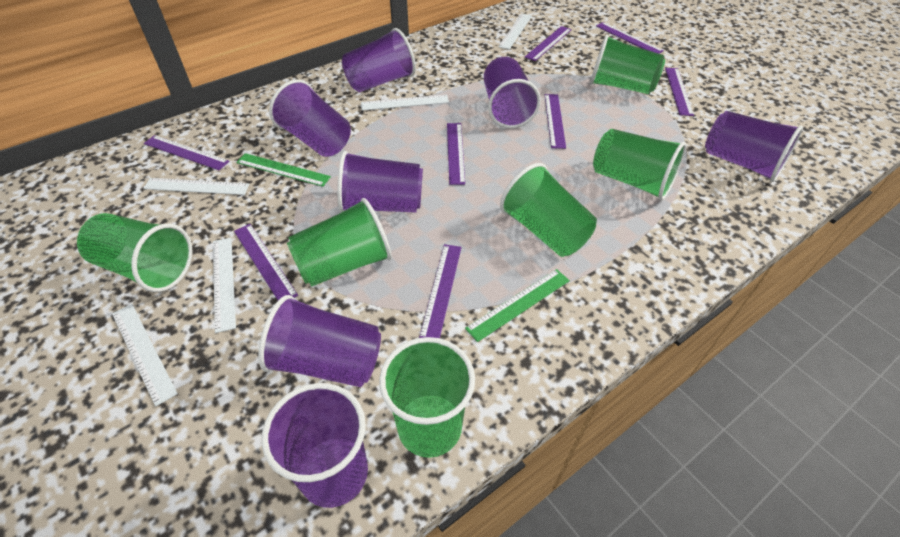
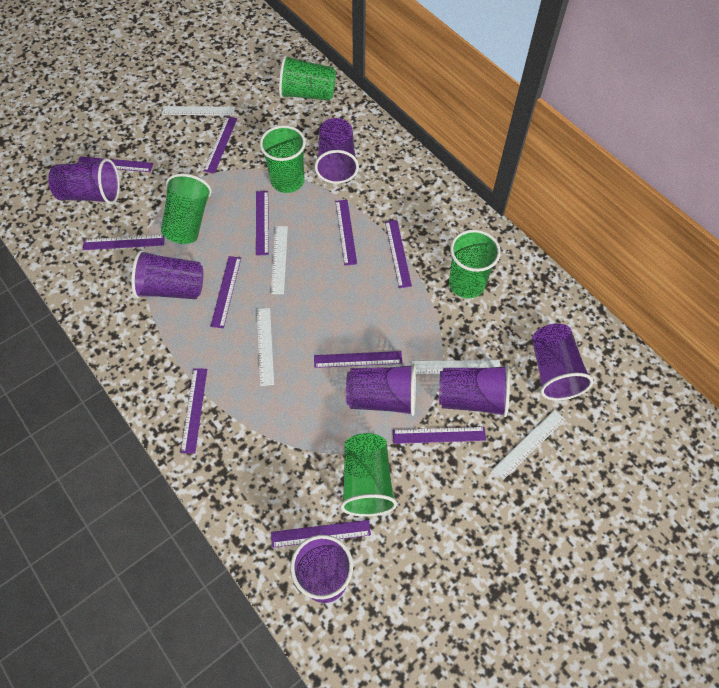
green cup: 6 -> 5
green ruler: 2 -> 0
purple ruler: 8 -> 11

